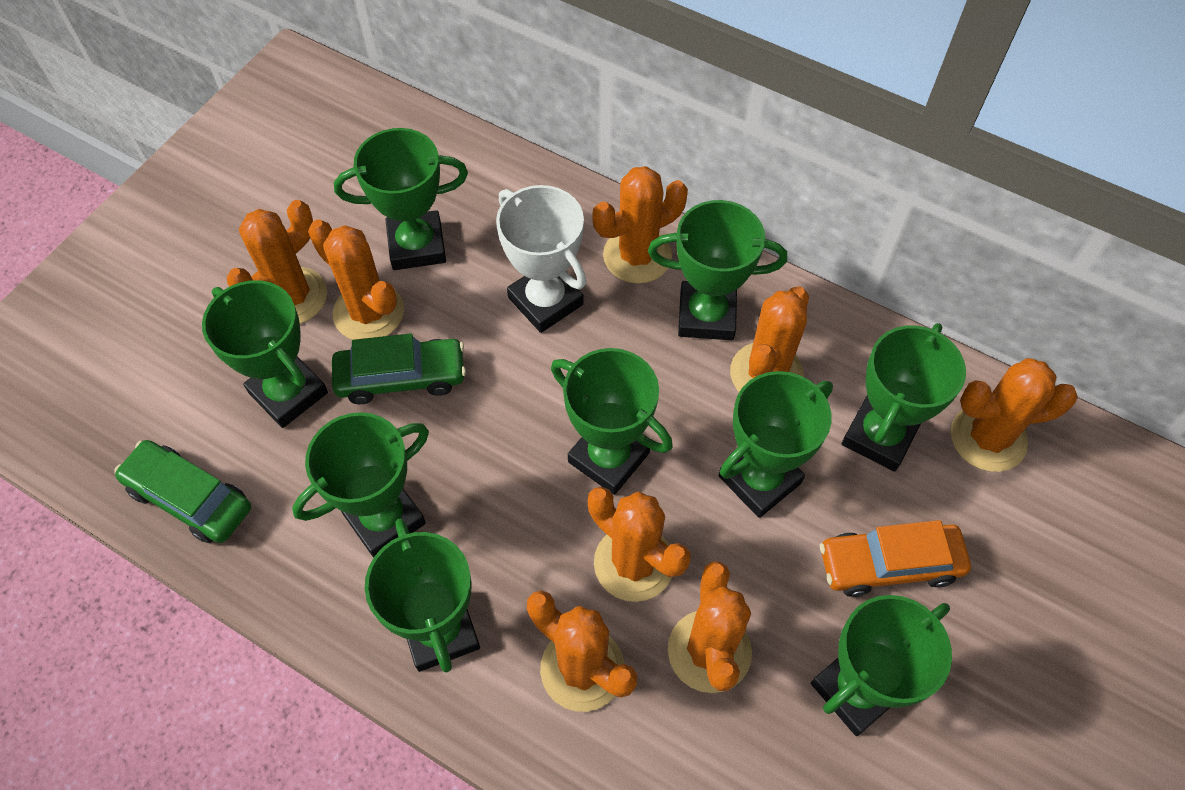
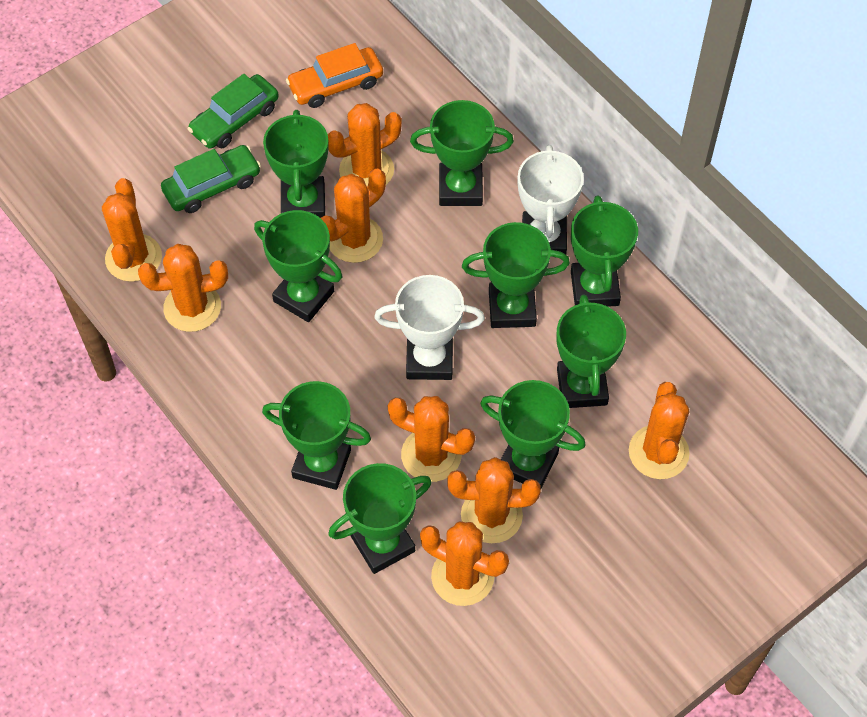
white trophy: 1 -> 2

